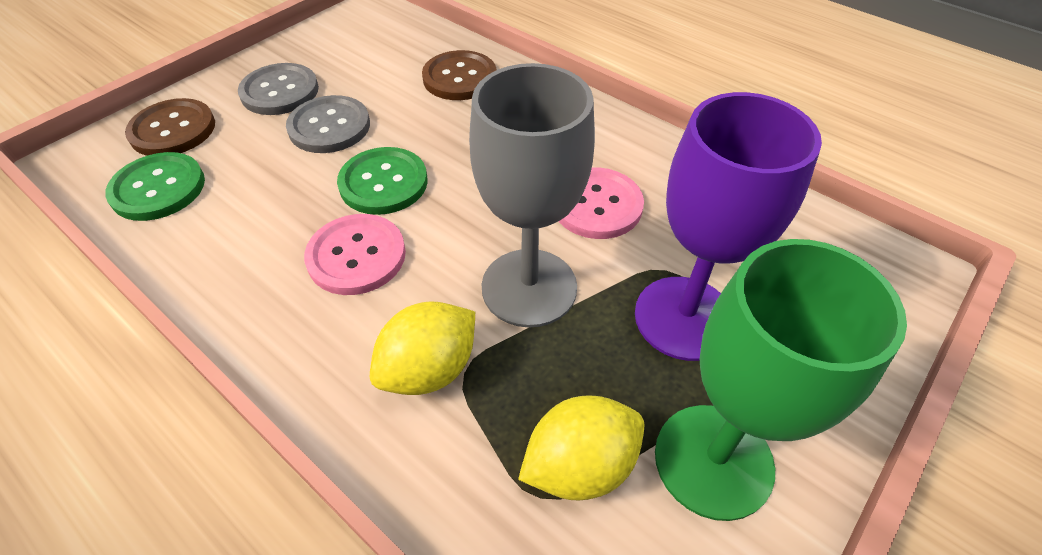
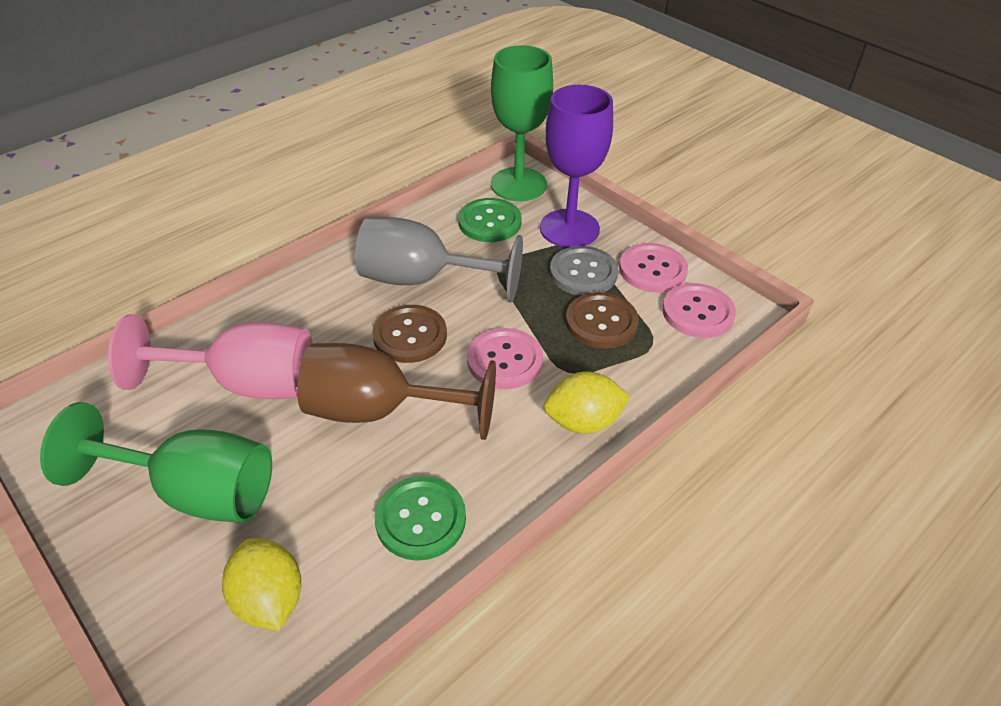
brown goblet: 0 -> 1
green goblet: 1 -> 2
grey button: 2 -> 1
pink button: 2 -> 3
pink goblet: 0 -> 1

